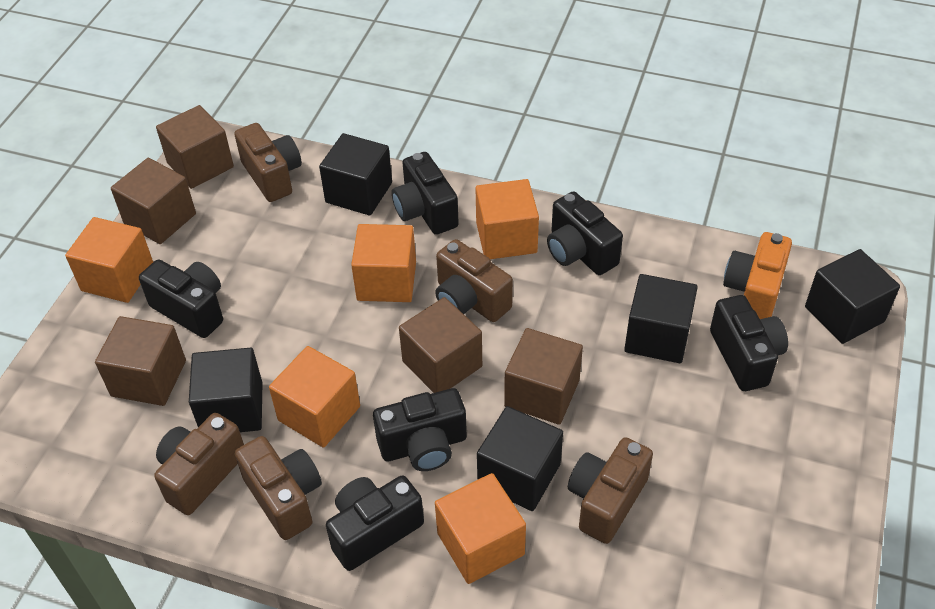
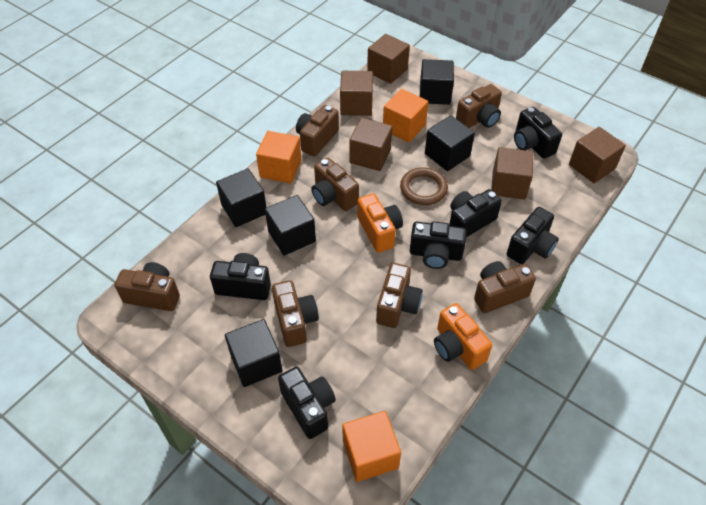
brown camera: 5 -> 7
brown ring: 0 -> 1
orange camera: 1 -> 2
orange cube: 5 -> 3

